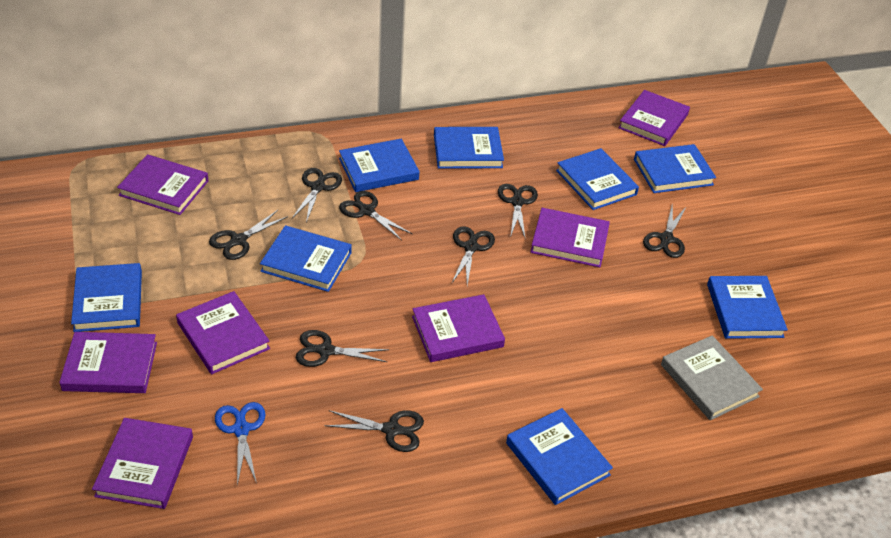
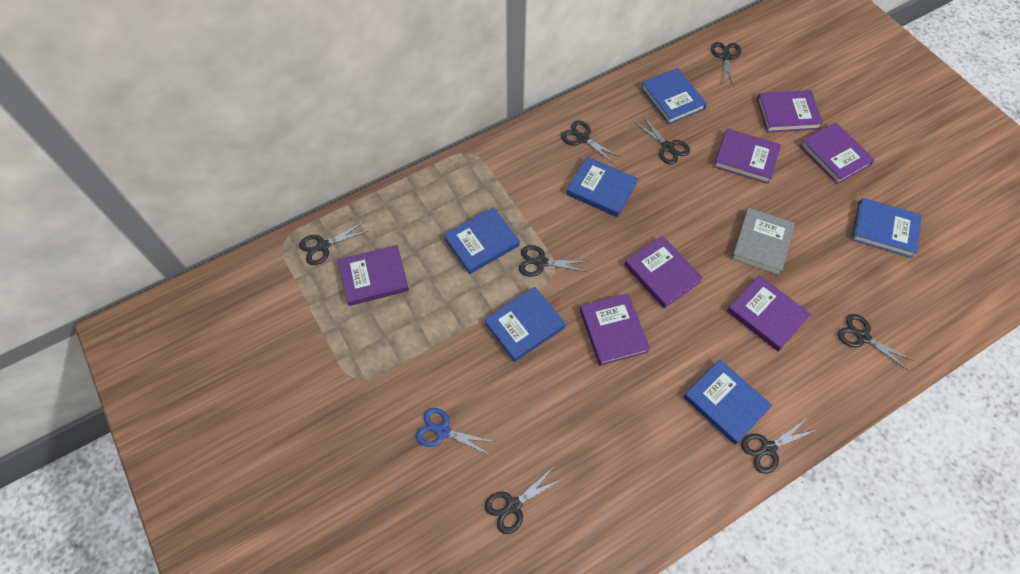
blue book: 8 -> 6

